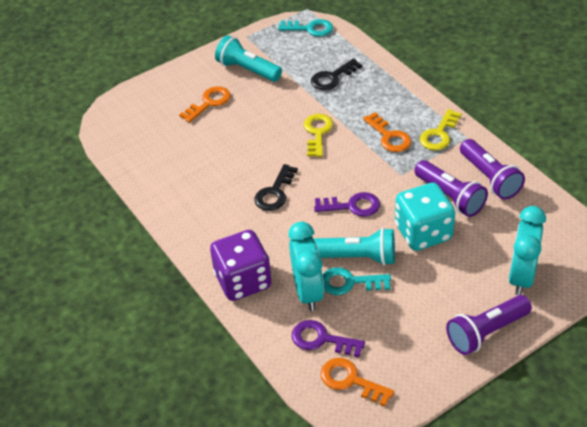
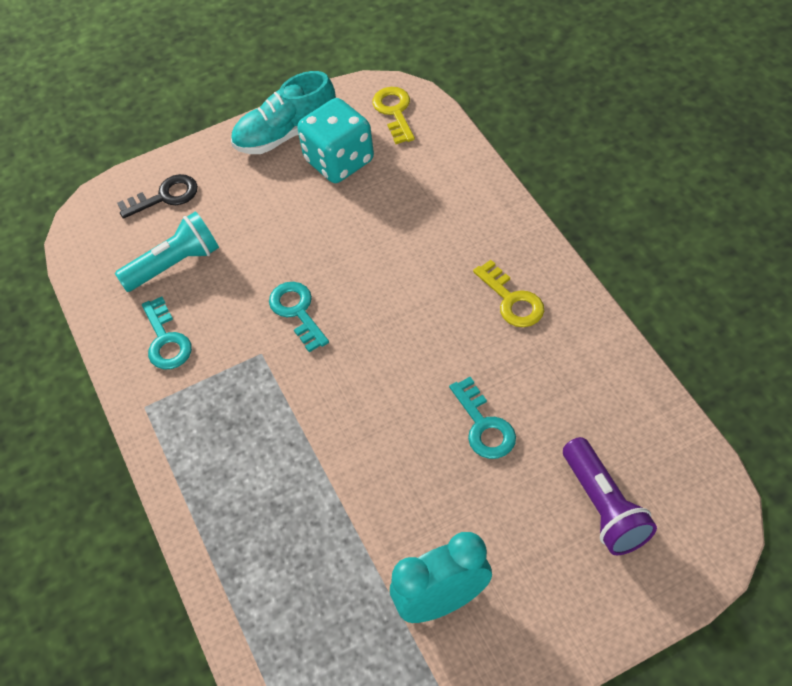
black key: 2 -> 1
orange key: 3 -> 0
purple dice: 1 -> 0
purple flashlight: 3 -> 1
purple key: 2 -> 0
turquoise clock: 2 -> 1
turquoise flashlight: 2 -> 1
turquoise key: 2 -> 3
turquoise shoe: 0 -> 1

